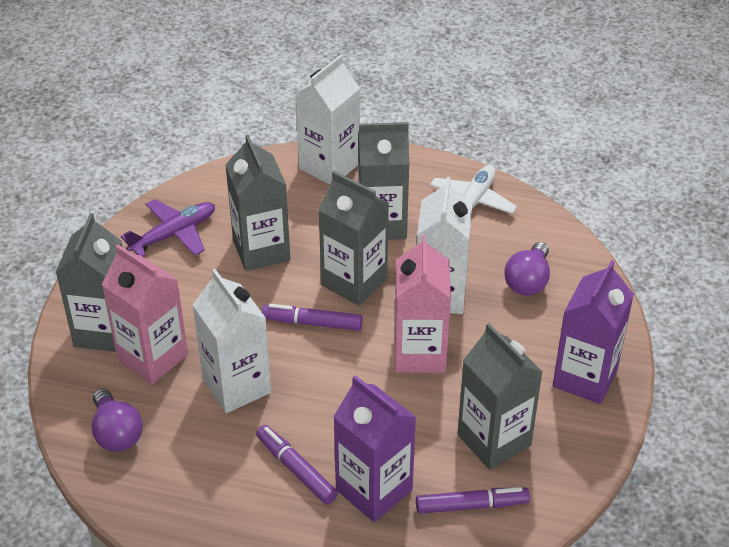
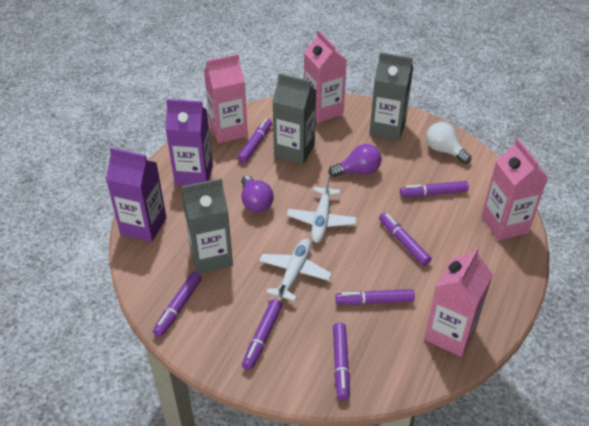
grey carton: 5 -> 3
pink carton: 2 -> 4
purple marker: 3 -> 7
purple plane: 1 -> 0
white carton: 3 -> 0
white light bulb: 0 -> 1
white plane: 1 -> 2

